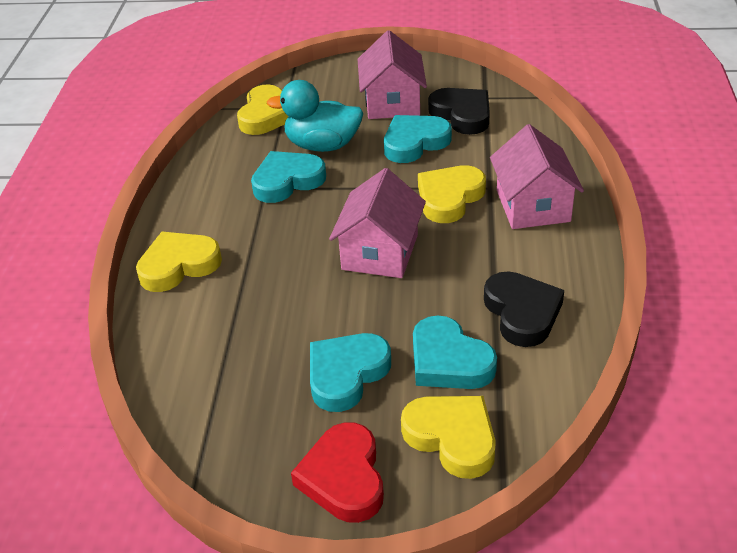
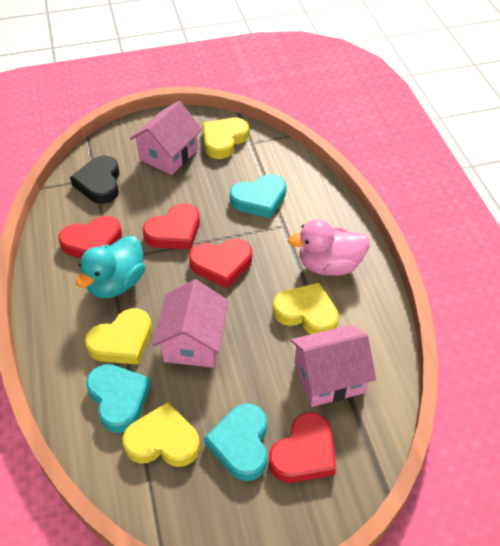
black heart: 2 -> 1
pink duck: 0 -> 1
red heart: 1 -> 4
turquoise heart: 4 -> 3

